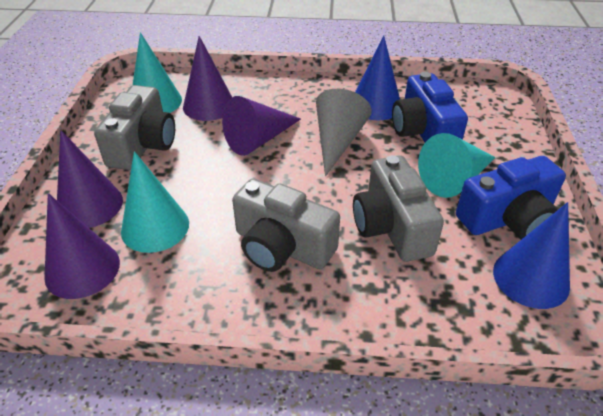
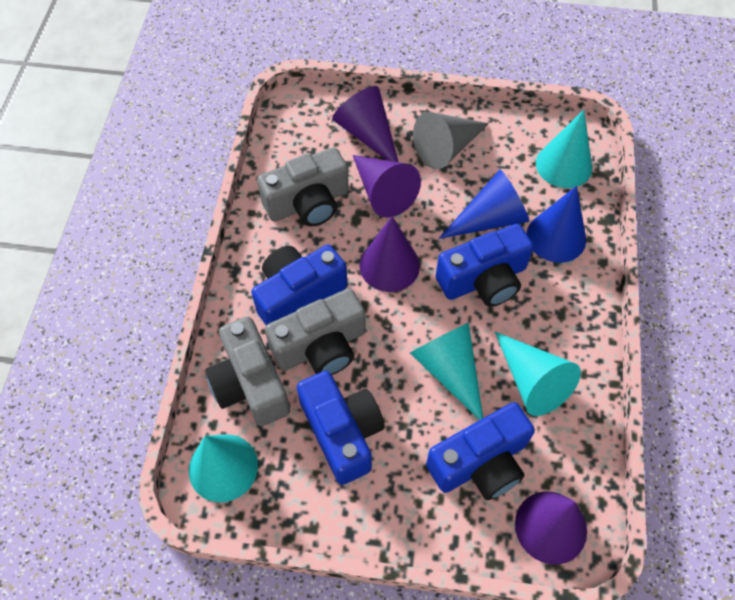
blue camera: 2 -> 4
turquoise cone: 3 -> 4

